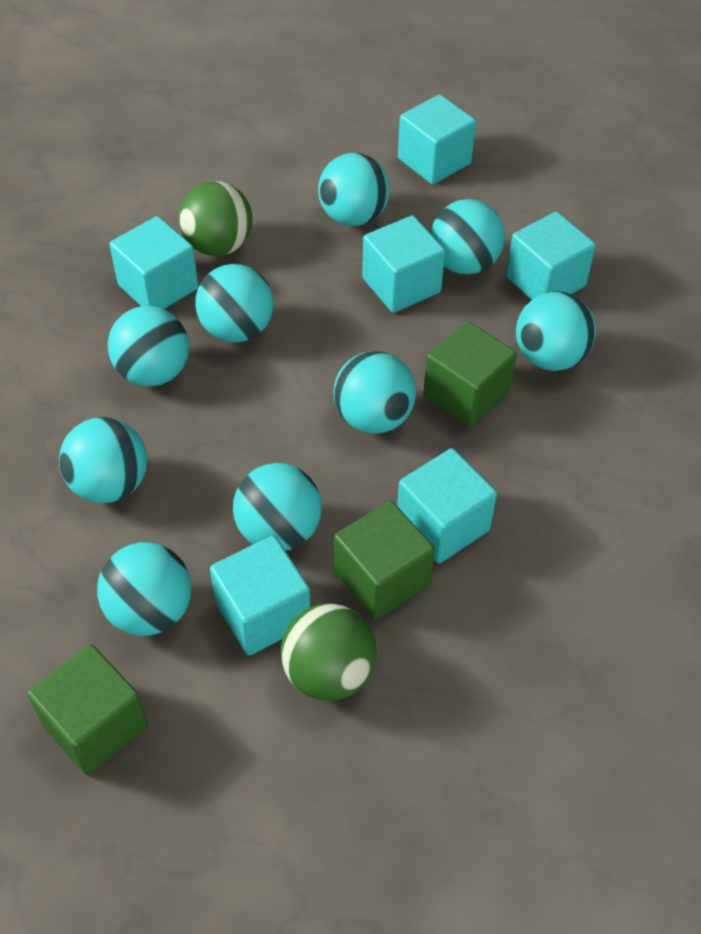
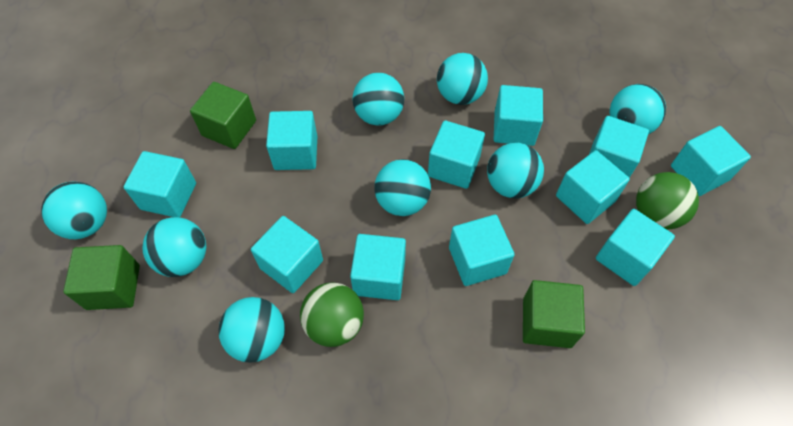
turquoise ball: 9 -> 8
turquoise cube: 6 -> 11

